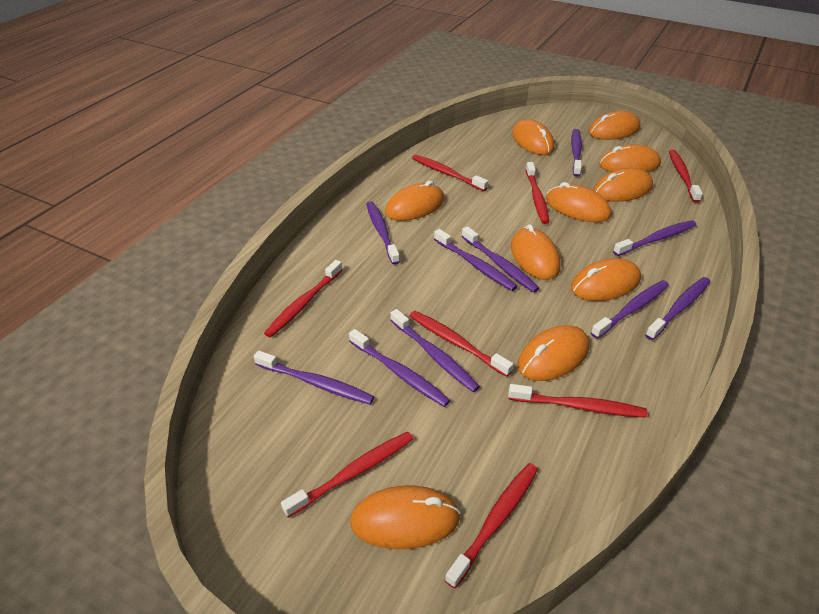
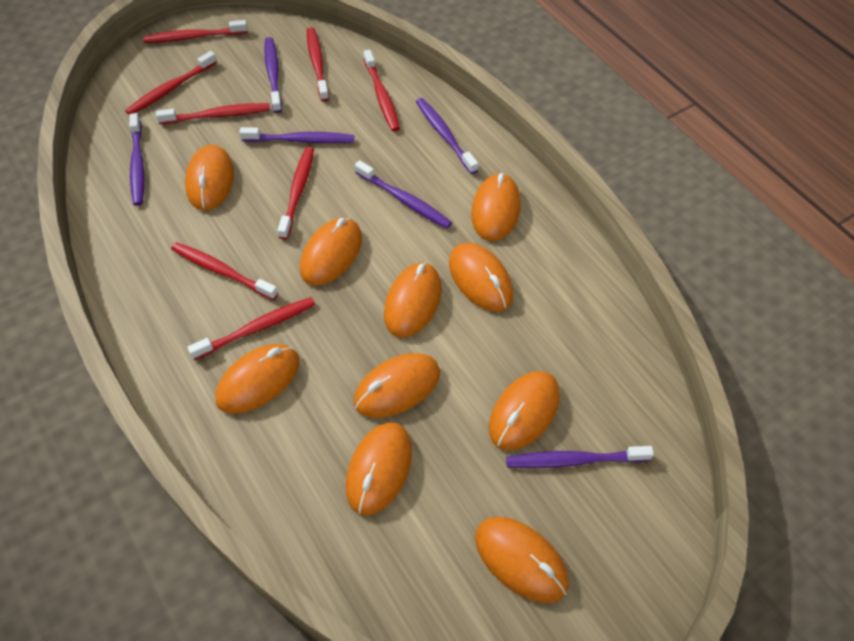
purple toothbrush: 10 -> 6

